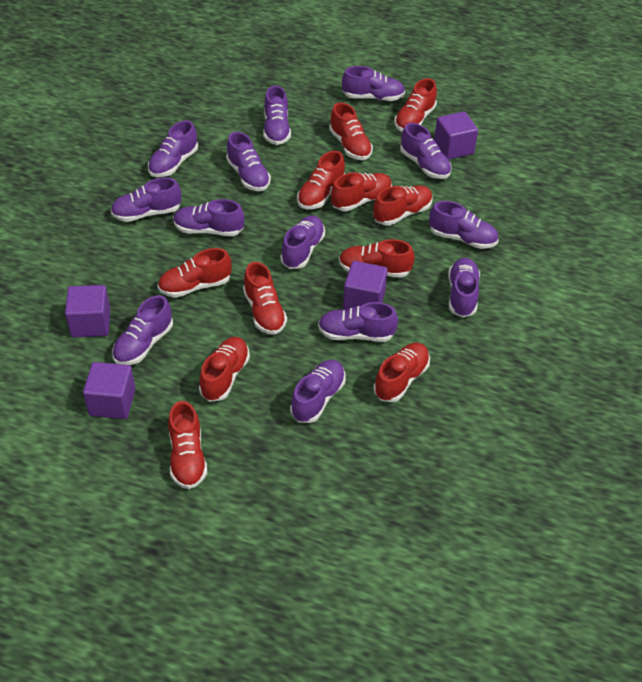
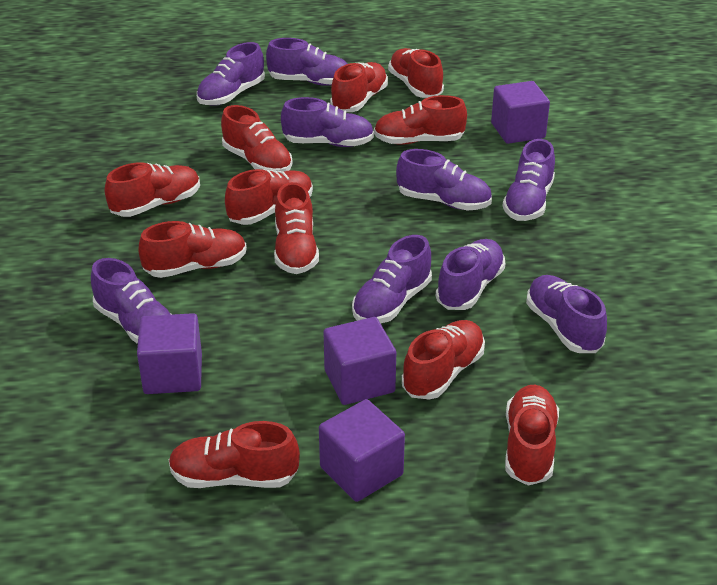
purple shoe: 13 -> 9

